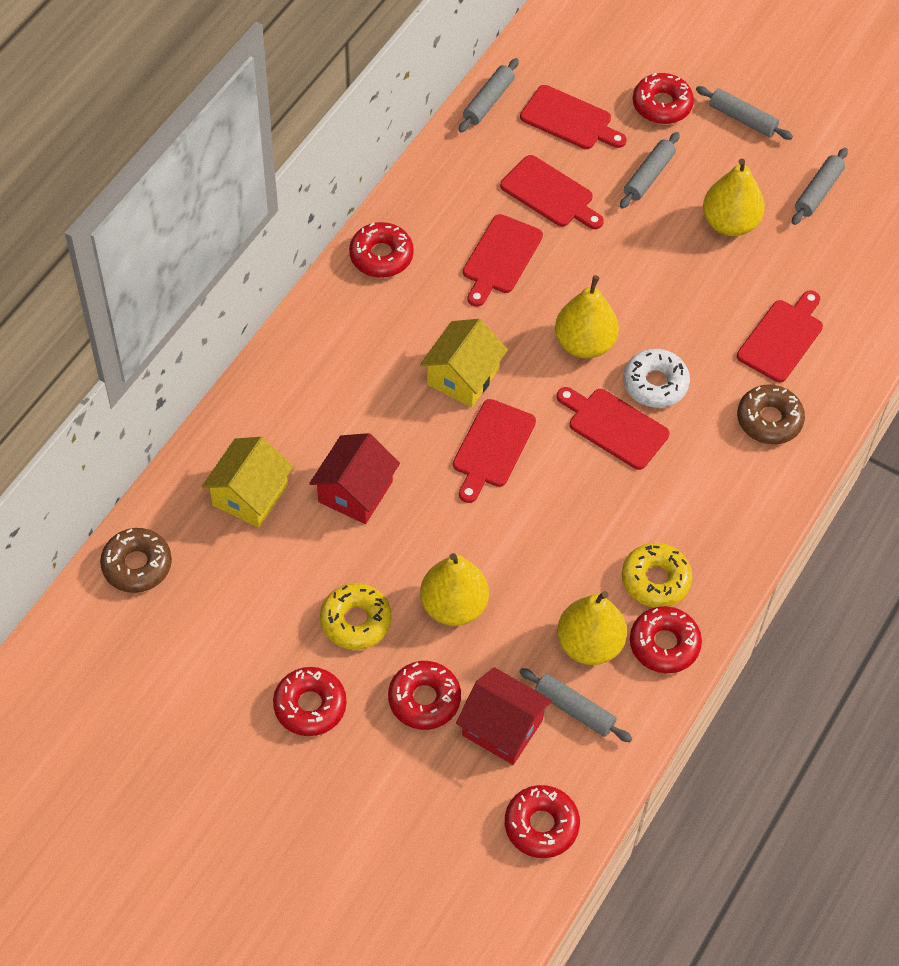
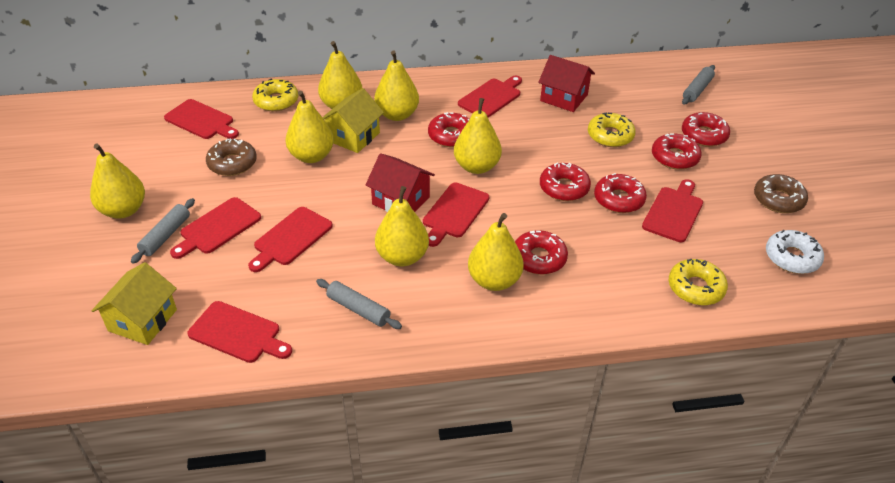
grey rolling pin: 5 -> 3
red cutting board: 6 -> 7
yellow donut: 2 -> 3
yellow pear: 4 -> 7

